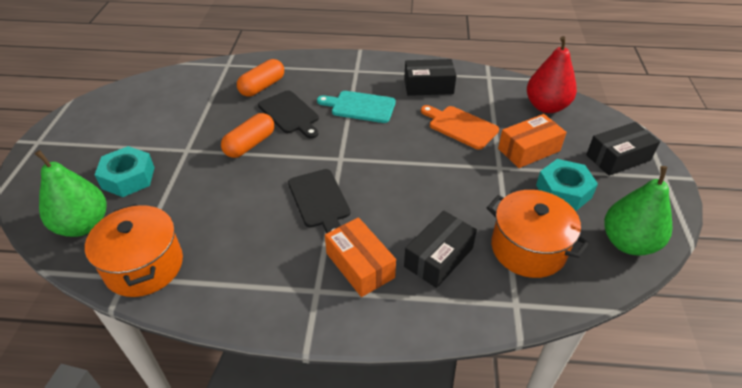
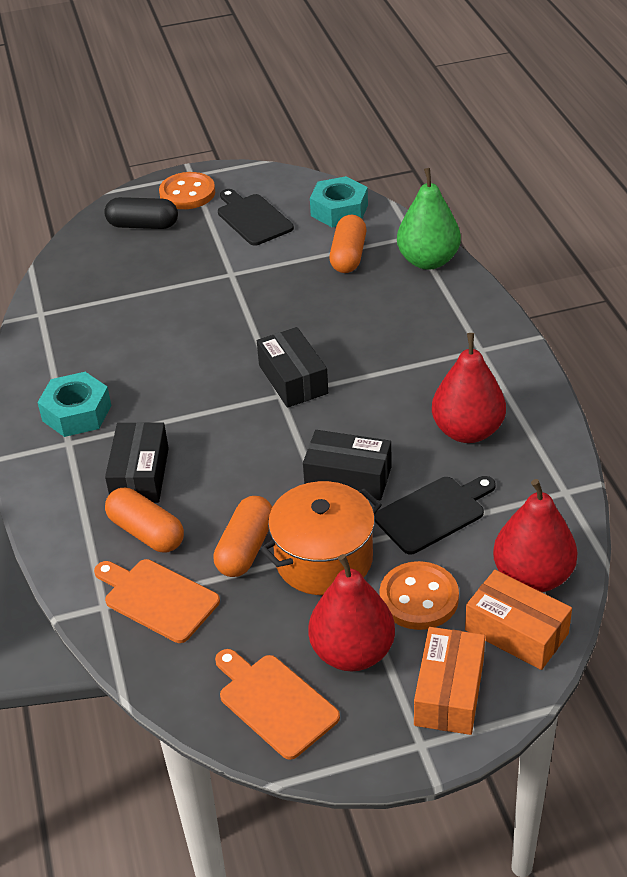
black capsule: 0 -> 1
green pear: 2 -> 1
orange button: 0 -> 2
orange capsule: 2 -> 3
orange cutting board: 1 -> 2
orange pot: 2 -> 1
red pear: 1 -> 3
turquoise cutting board: 1 -> 0

